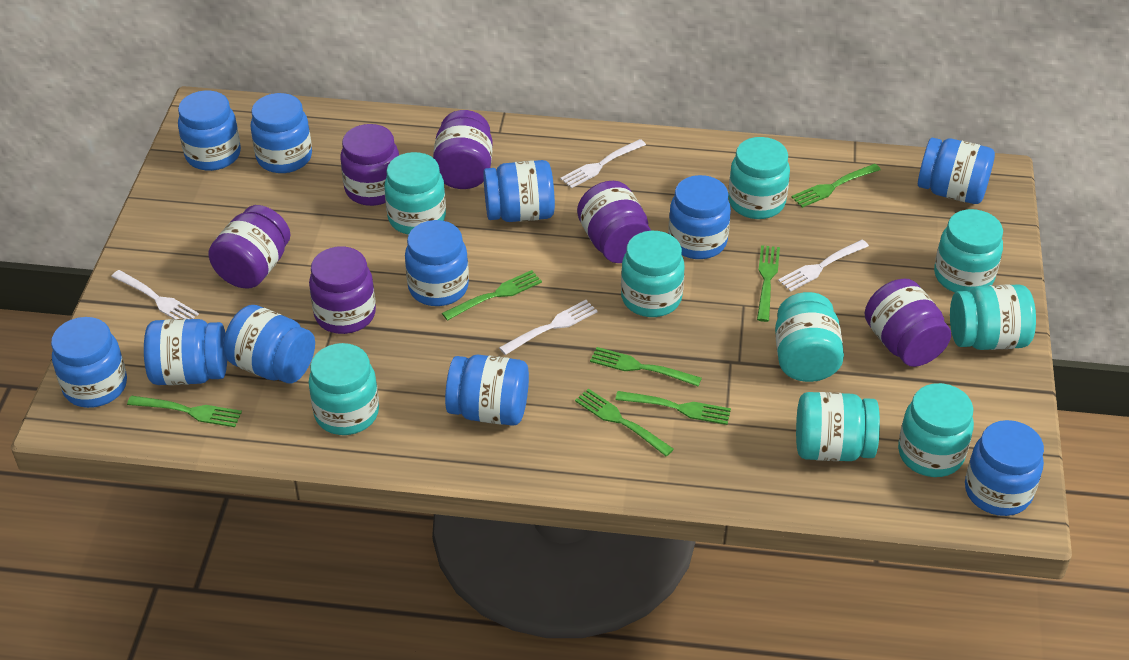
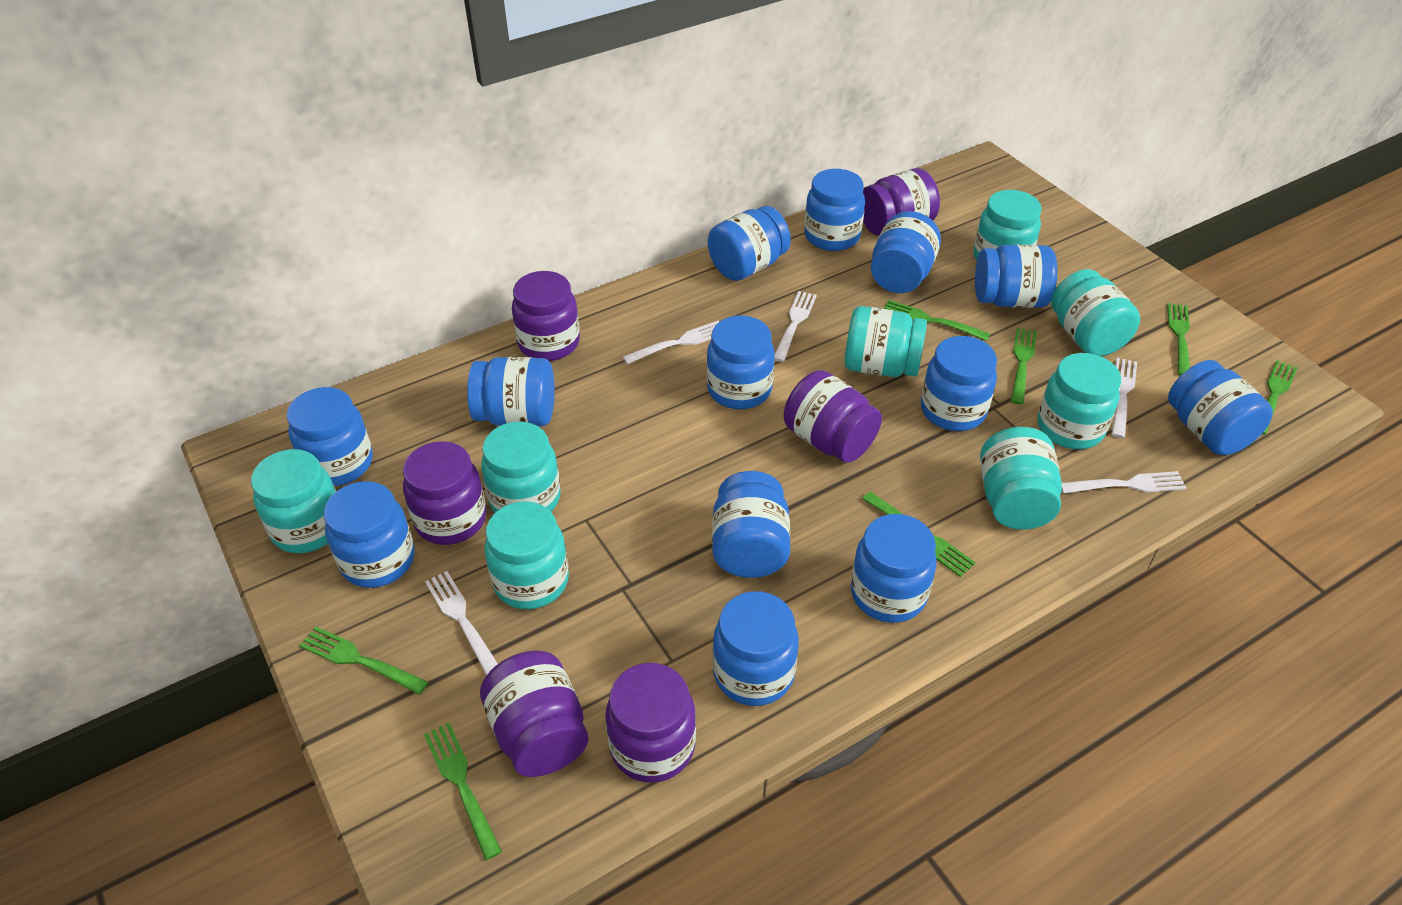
blue jar: 11 -> 13
turquoise jar: 9 -> 8
white fork: 4 -> 5

